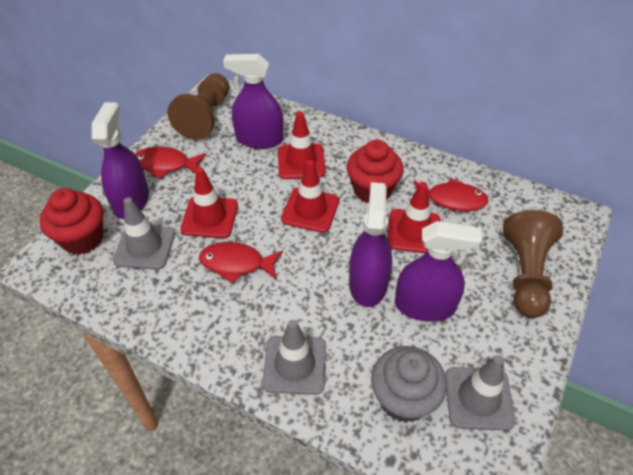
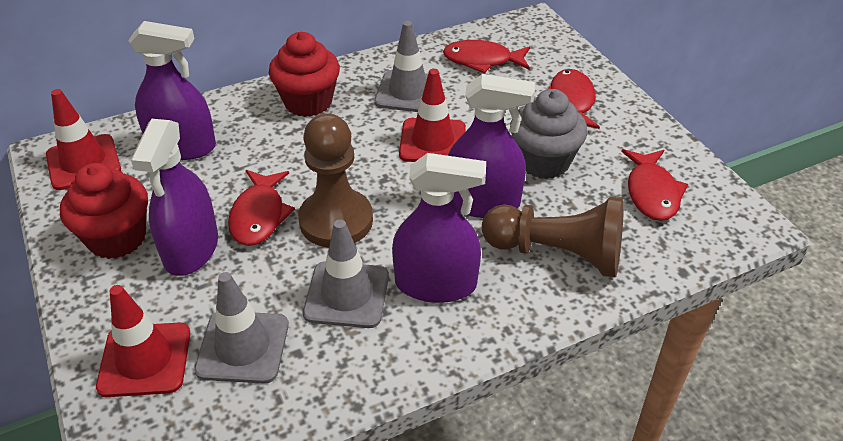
red fish: 3 -> 4
red traffic cone: 4 -> 3

